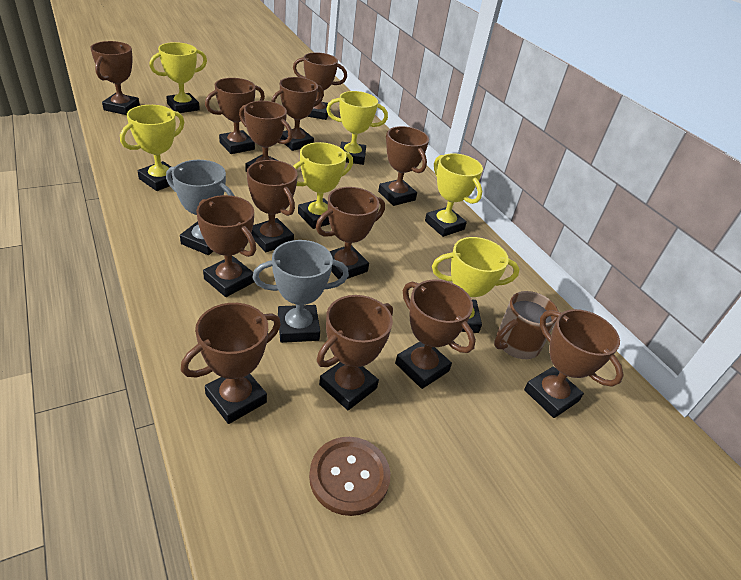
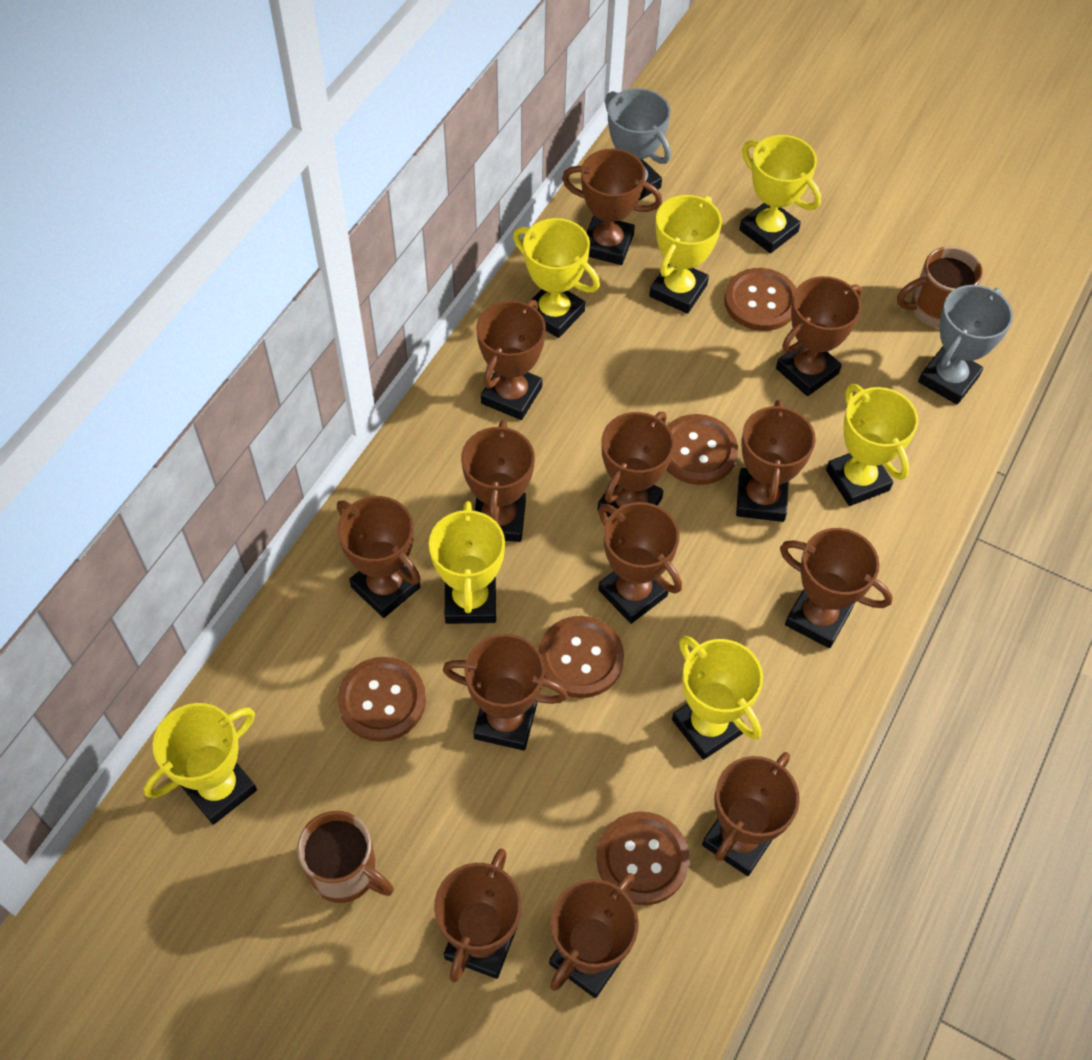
brown button: 1 -> 5
brown mug: 1 -> 2
yellow trophy: 6 -> 7

